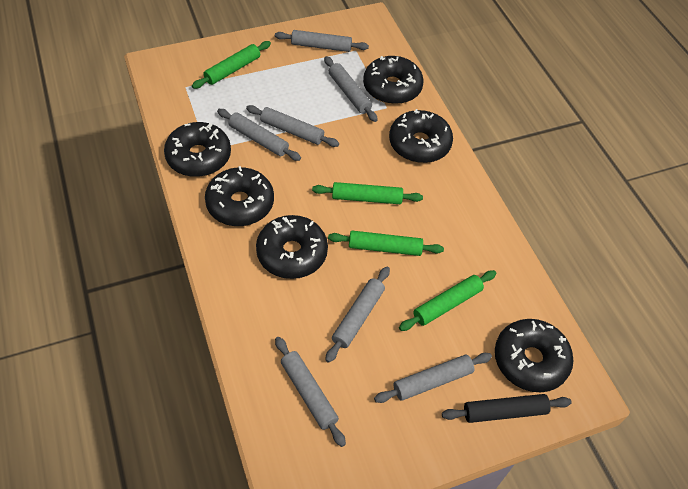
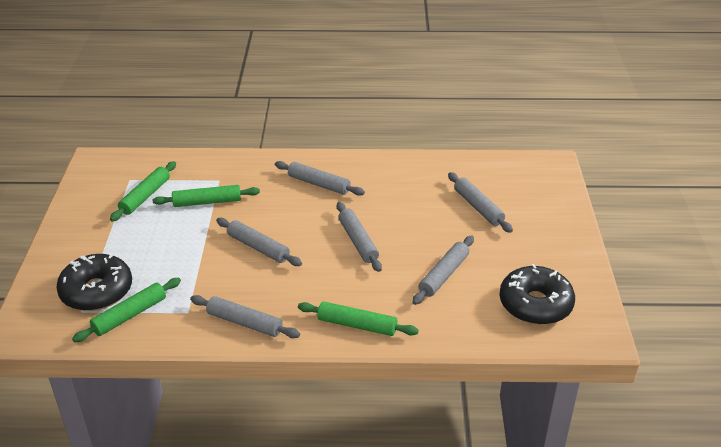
black donut: 6 -> 2
black rolling pin: 1 -> 0
grey rolling pin: 7 -> 6

